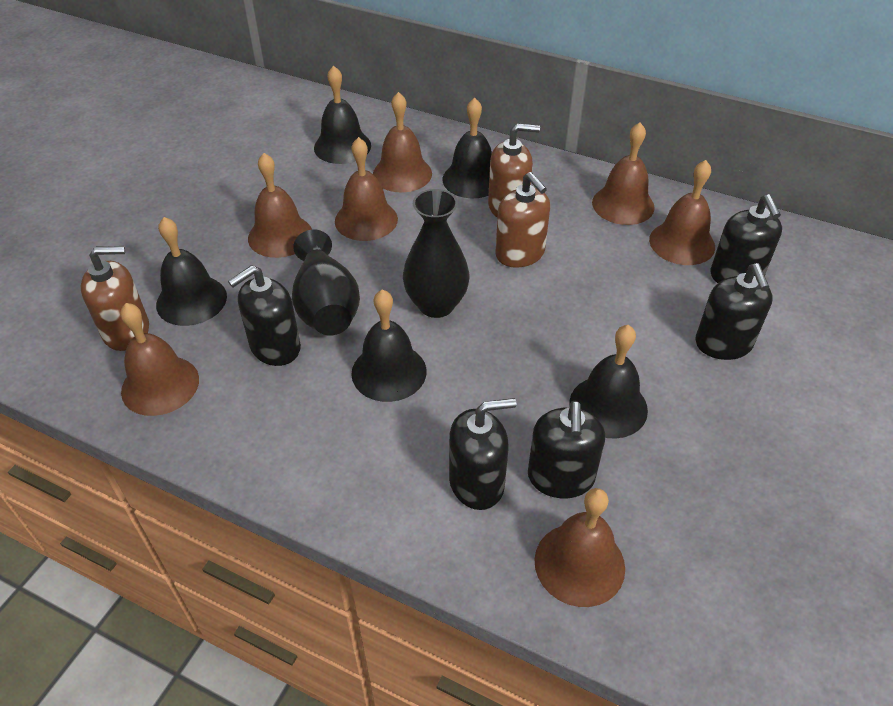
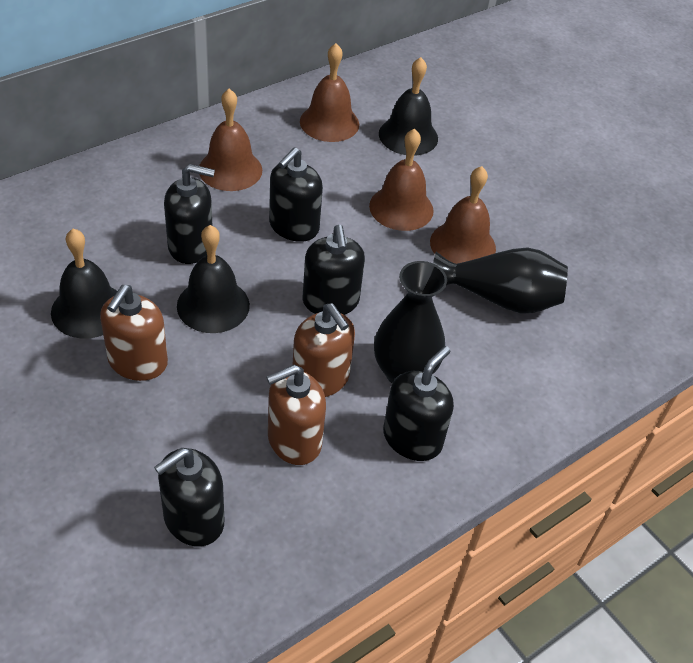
black bell: 5 -> 3
brown bell: 7 -> 4

